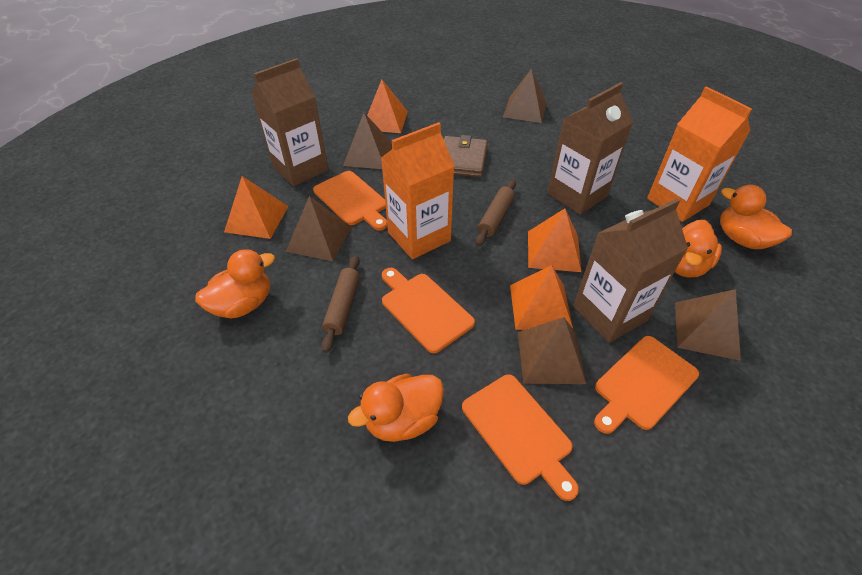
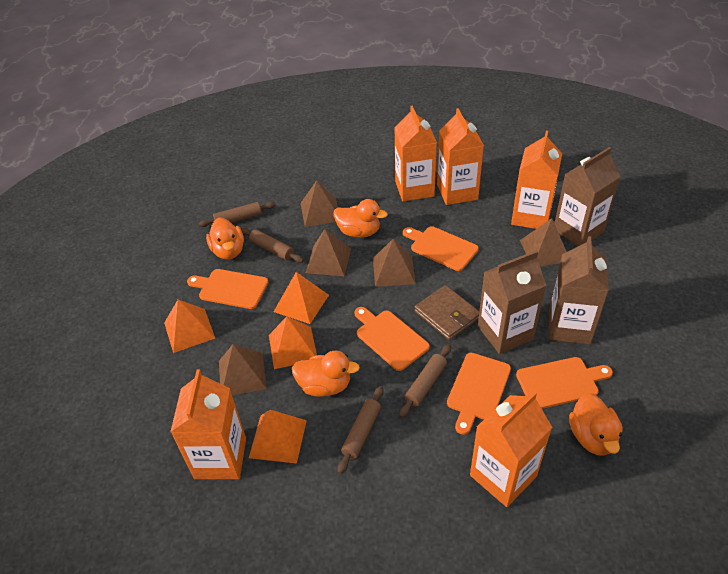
brown rolling pin: 2 -> 4
orange carton: 2 -> 5
orange cutting board: 4 -> 5

